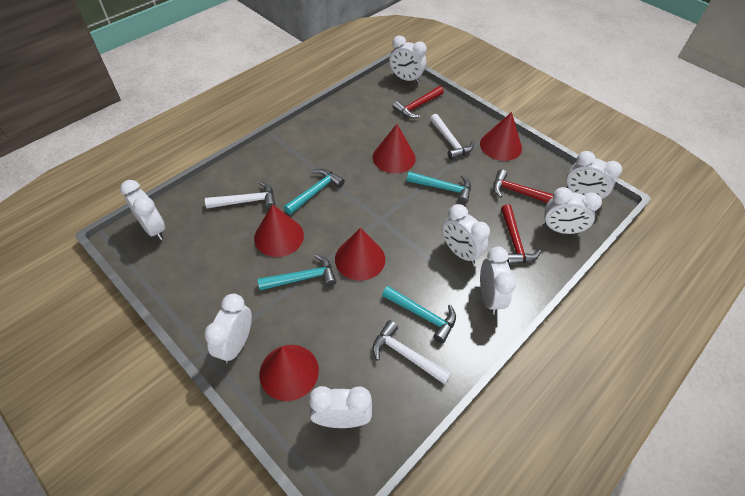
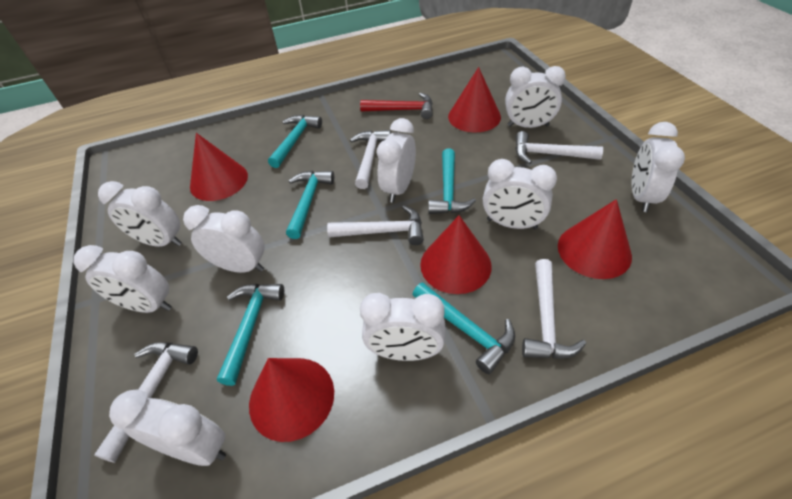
red hammer: 3 -> 1
turquoise hammer: 4 -> 5
white clock: 8 -> 9
white hammer: 3 -> 5

